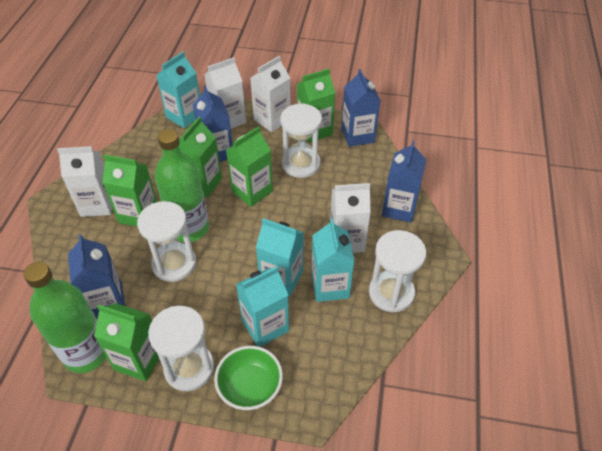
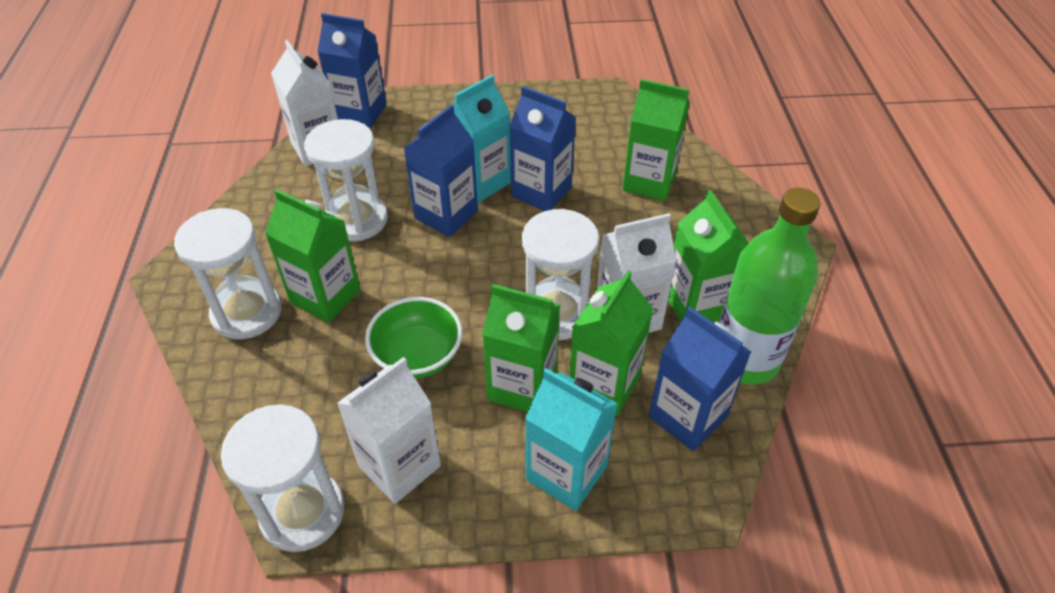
green bottle: 2 -> 1
turquoise carton: 4 -> 2
white carton: 4 -> 3

